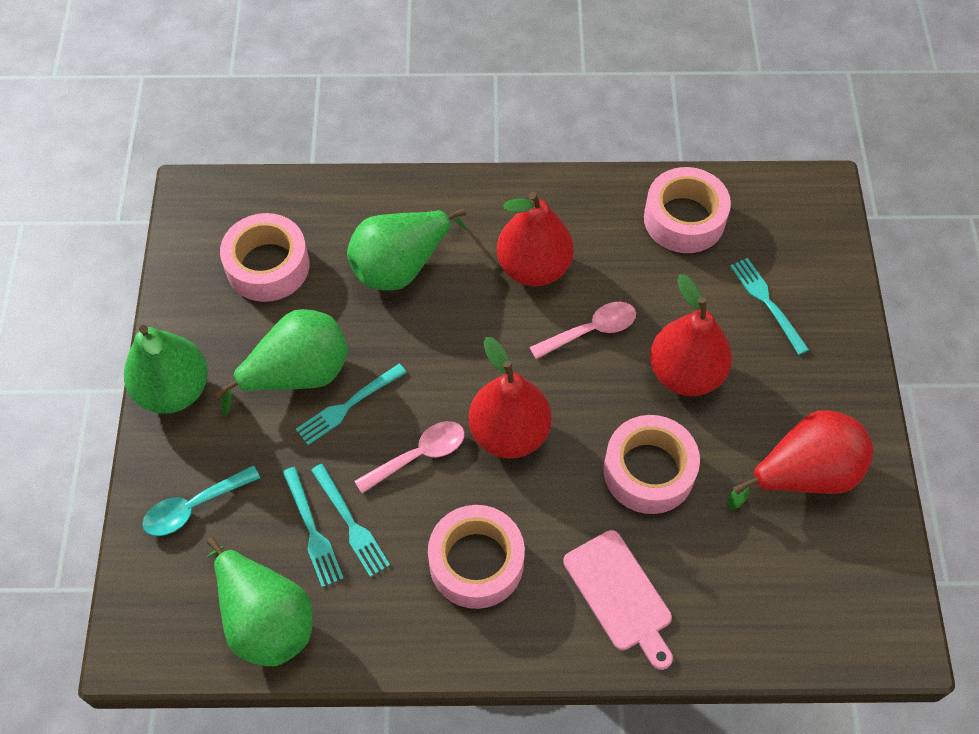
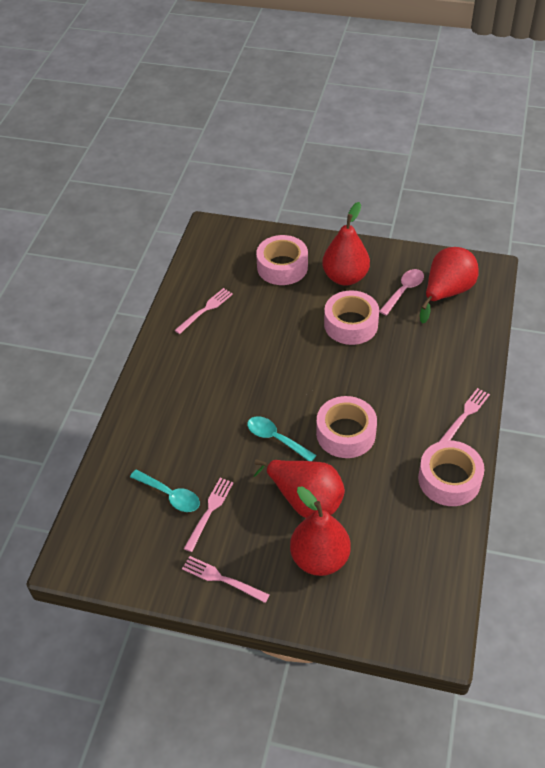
green pear: 4 -> 0
pink cutting board: 1 -> 0
pink fork: 0 -> 4
pink spoon: 2 -> 1
turquoise fork: 4 -> 0
turquoise spoon: 1 -> 2

